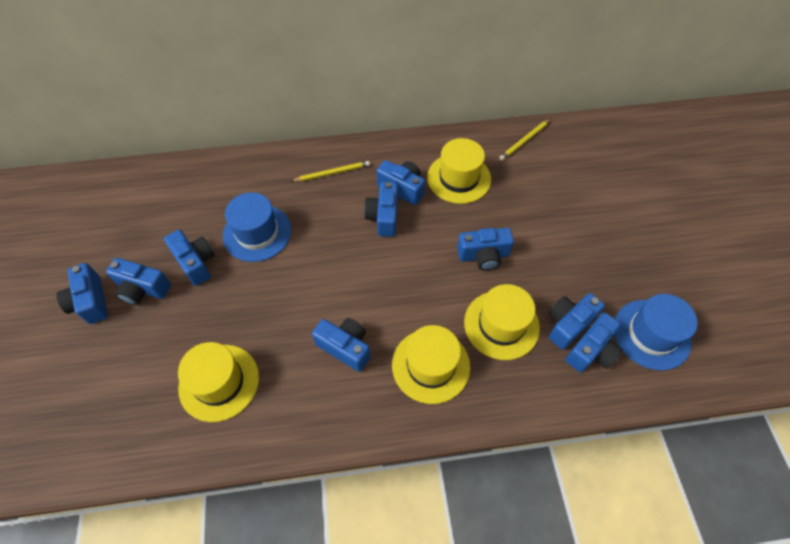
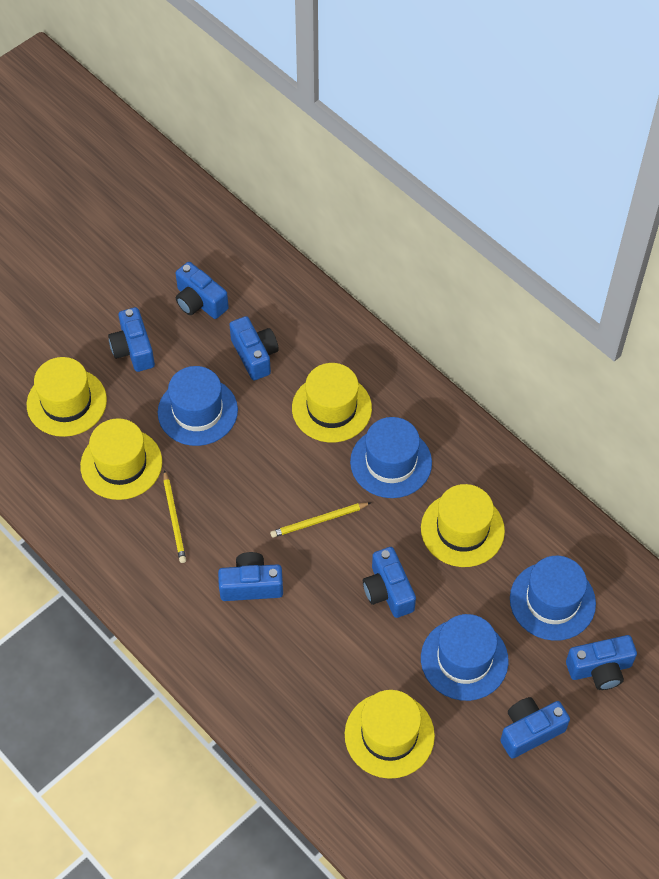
blue camera: 9 -> 7
blue hat: 2 -> 4
yellow hat: 4 -> 5

